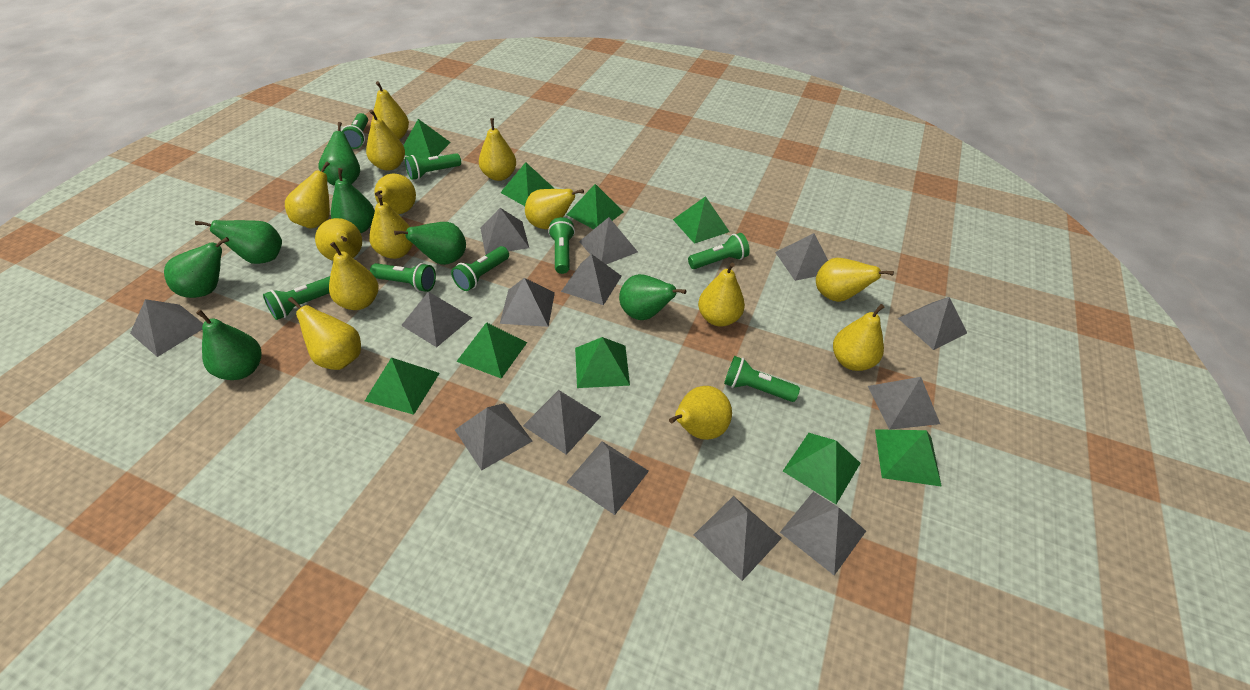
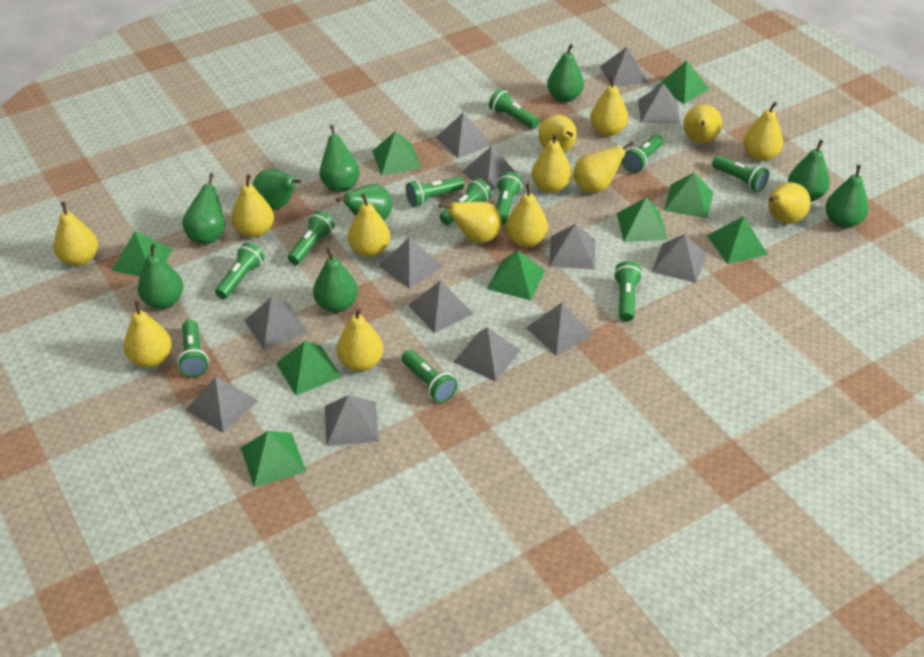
green flashlight: 8 -> 11
green pear: 7 -> 9
grey pyramid: 14 -> 13

